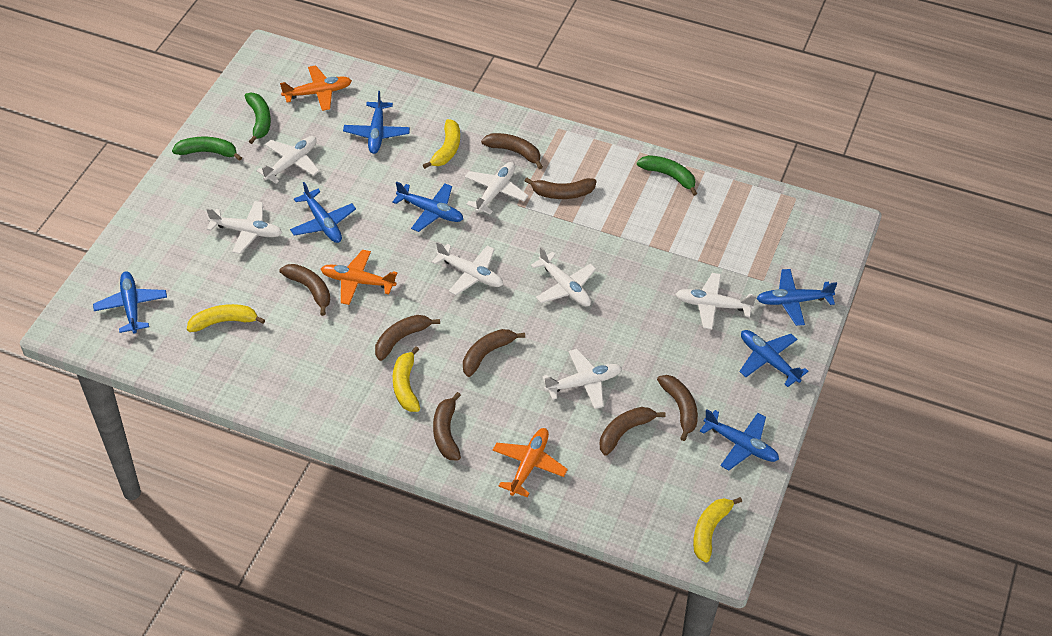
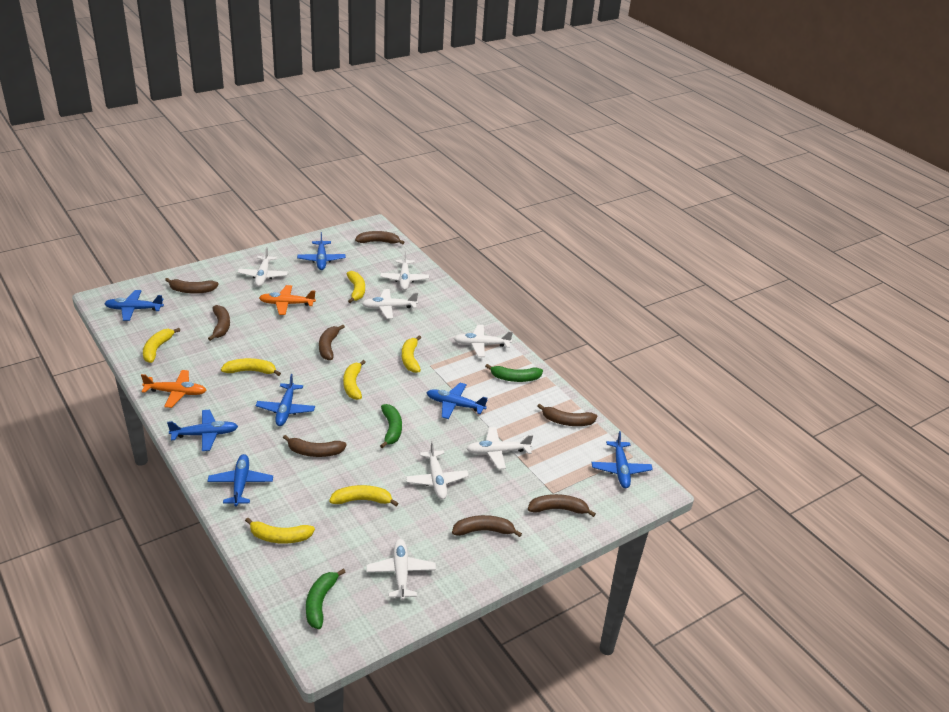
orange plane: 3 -> 2
yellow banana: 4 -> 7

